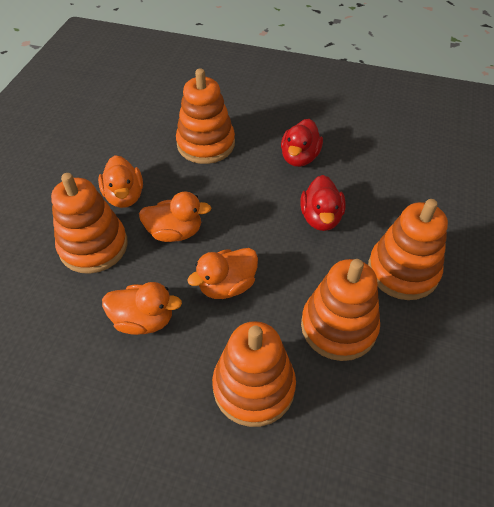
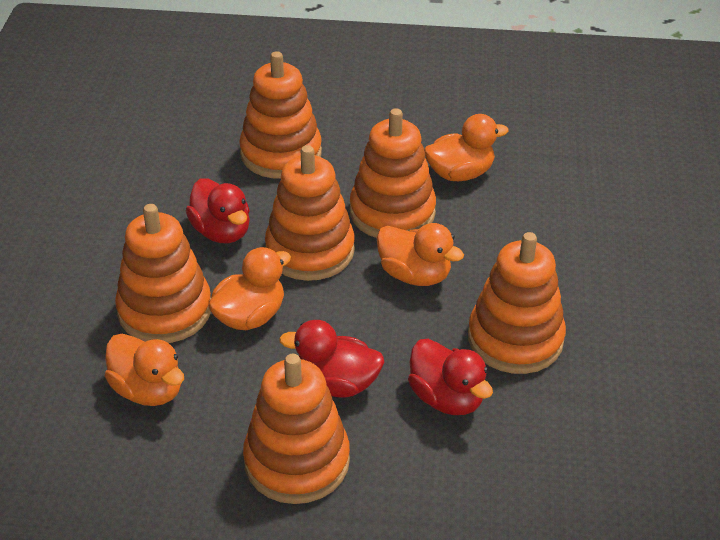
orange stacking toy: 5 -> 6
red duck: 2 -> 3

